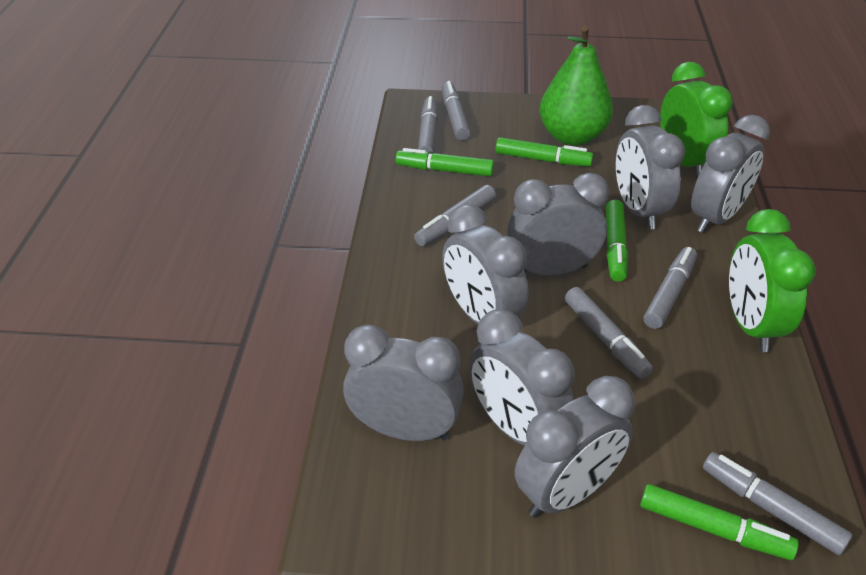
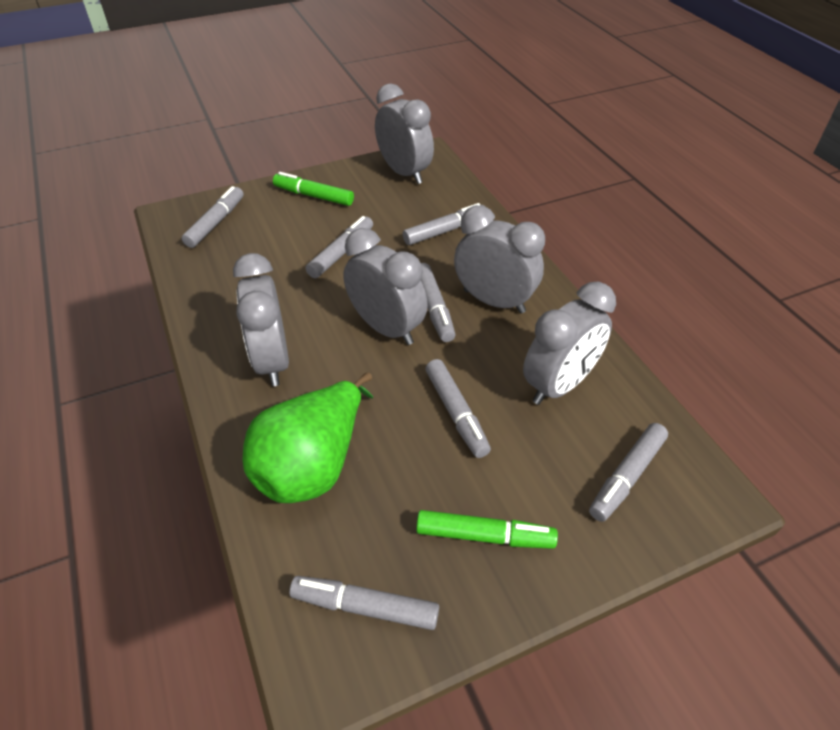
green clock: 2 -> 0
green marker: 4 -> 2
grey clock: 7 -> 5
grey marker: 6 -> 7

